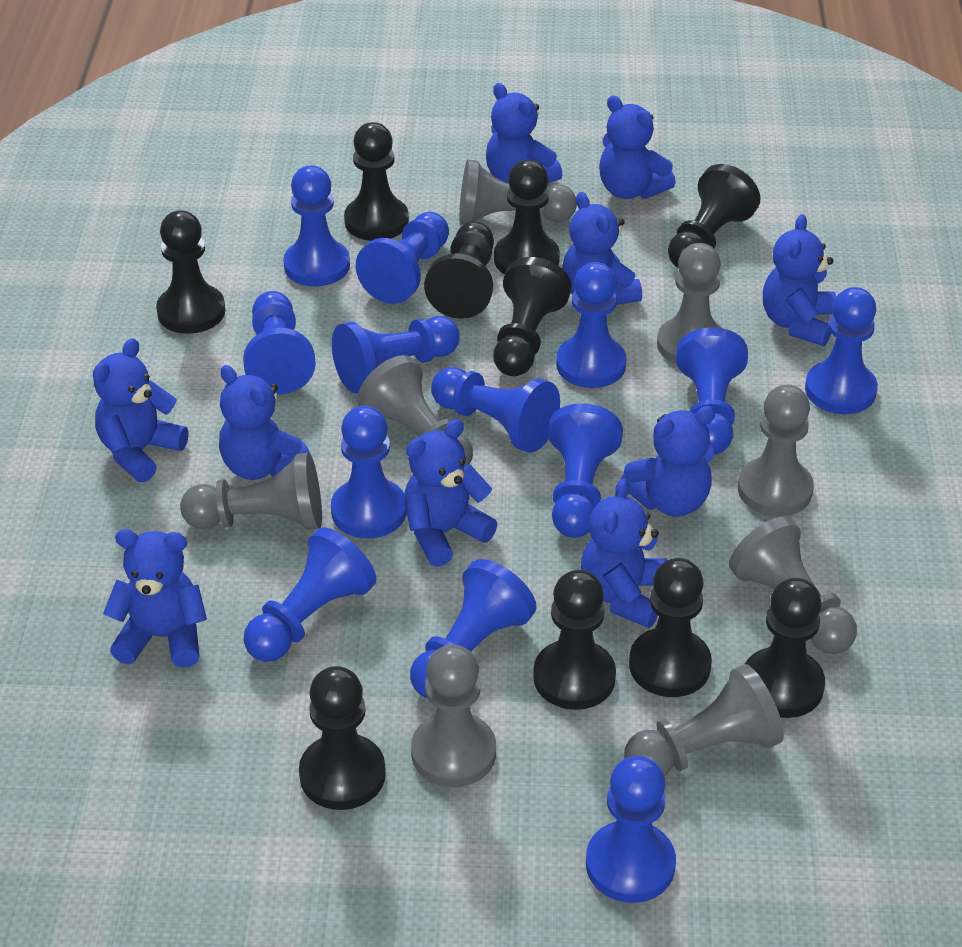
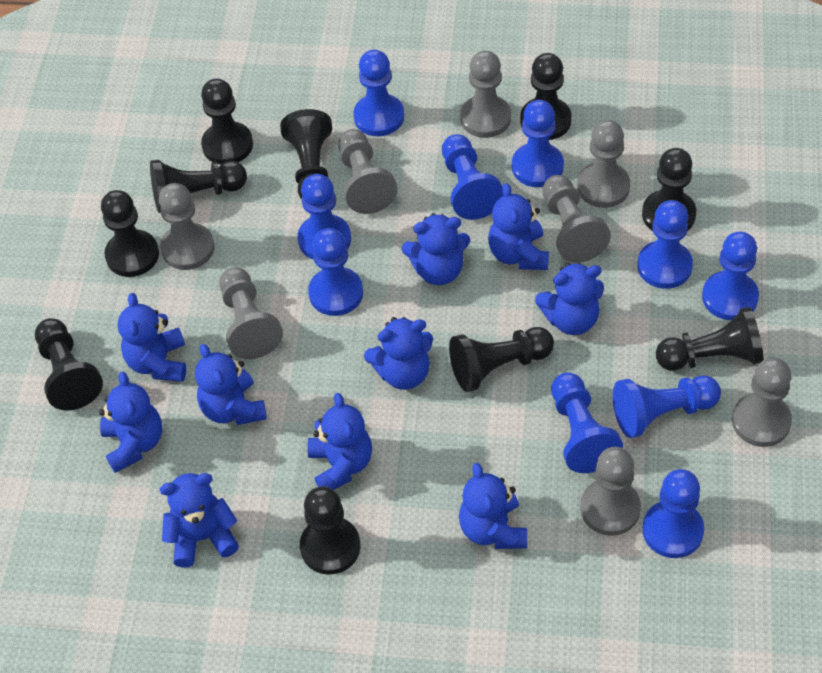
blue pawn: 13 -> 10

